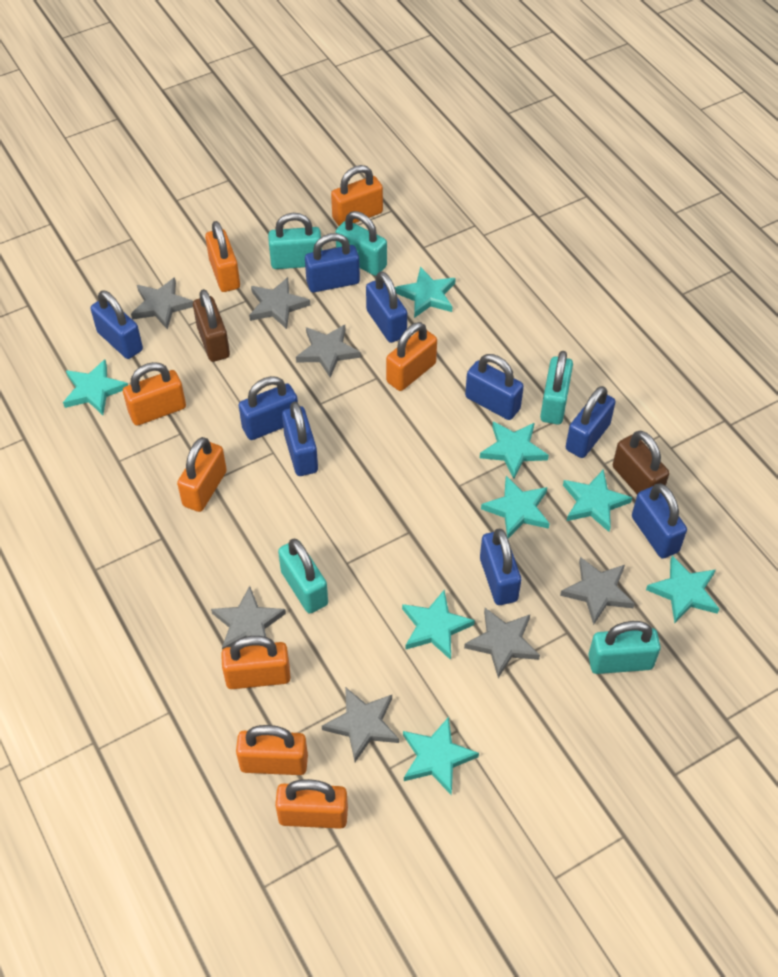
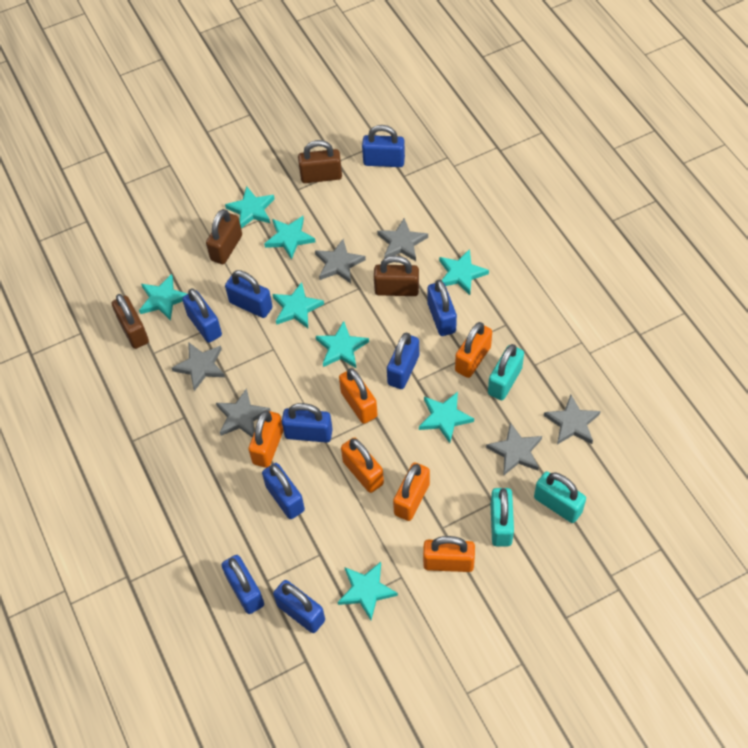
brown padlock: 2 -> 4
grey star: 7 -> 6
orange padlock: 8 -> 6
turquoise padlock: 5 -> 3

